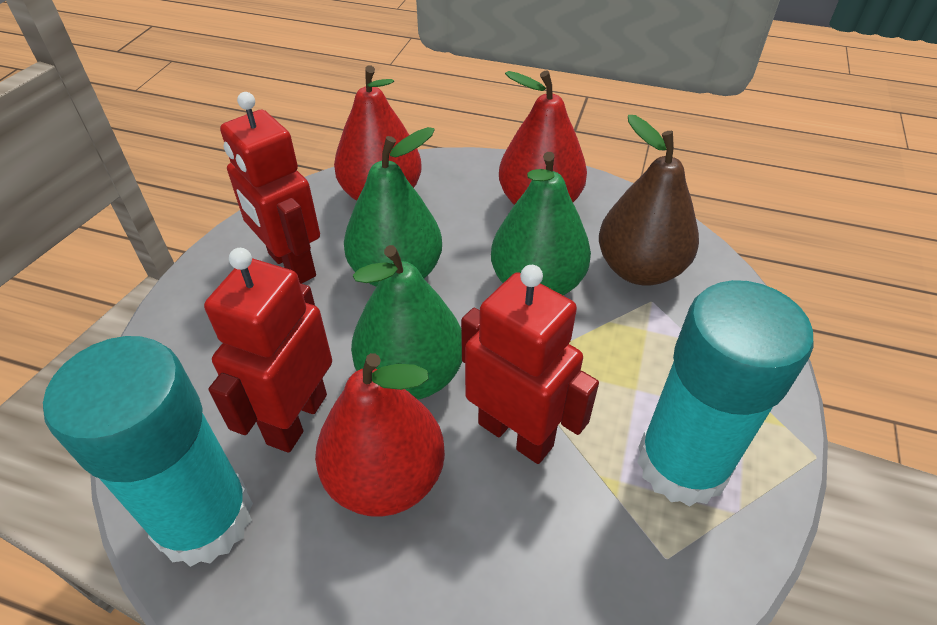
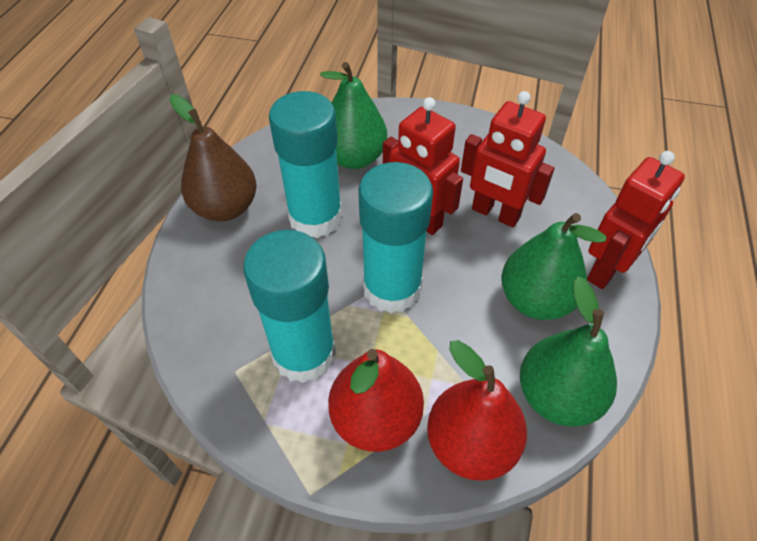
red pear: 3 -> 2
turquoise glue stick: 2 -> 3

